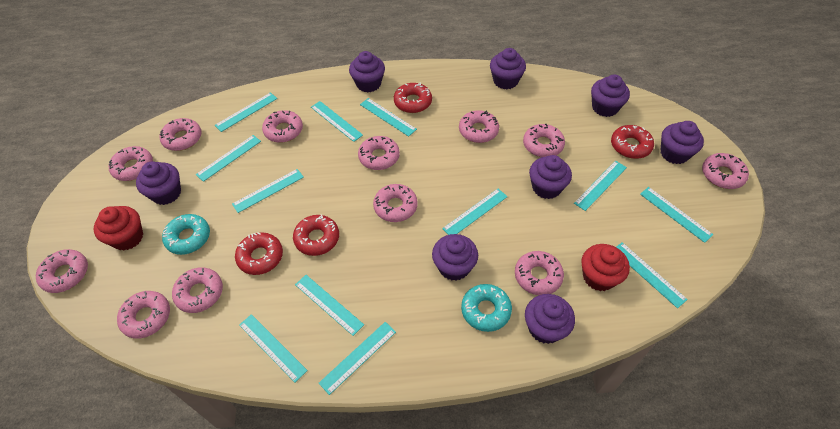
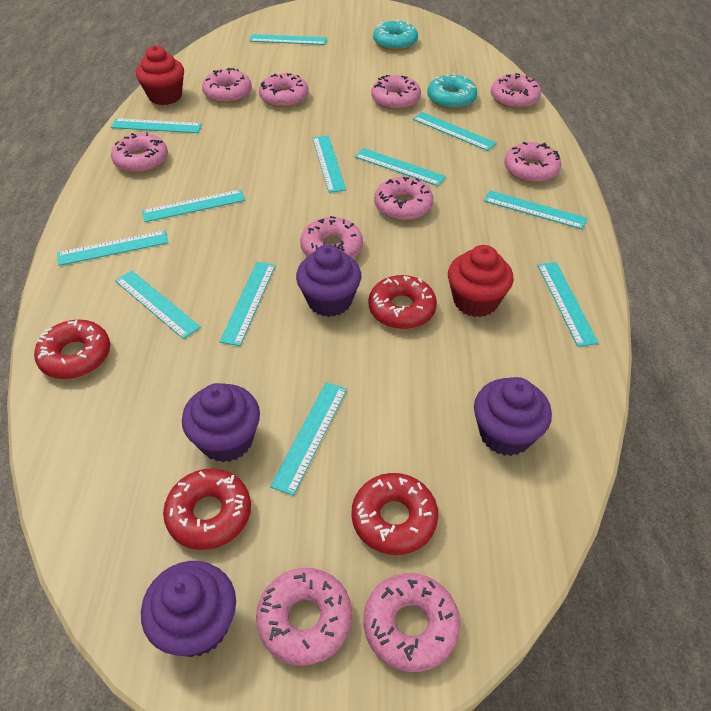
pink donut: 12 -> 10
purple cupcake: 8 -> 4

